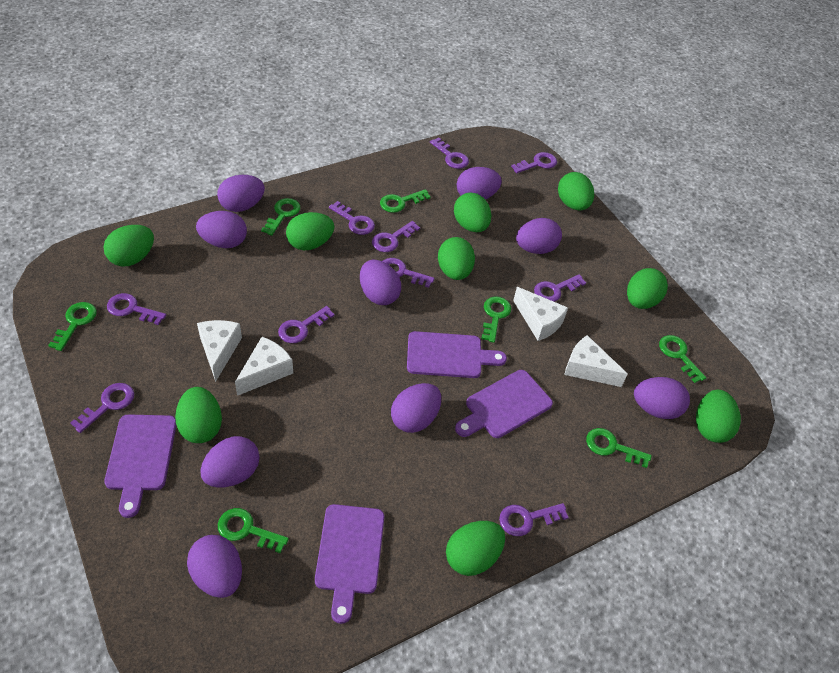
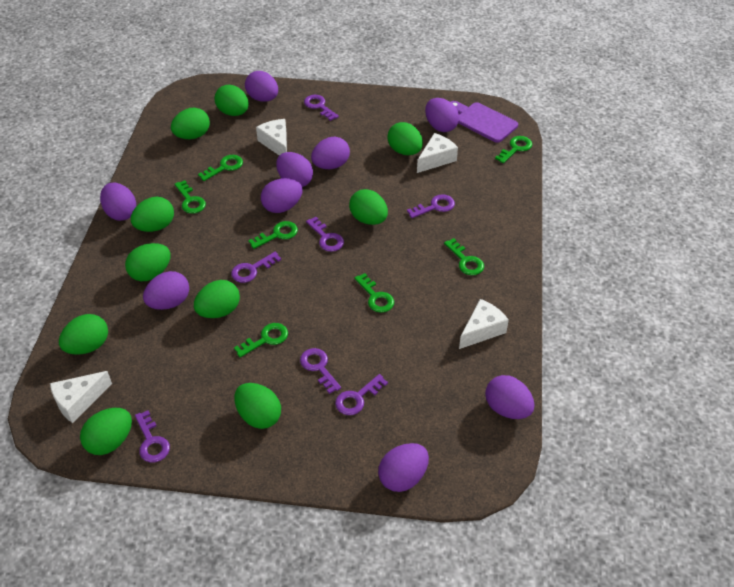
green egg: 9 -> 10
purple cutting board: 4 -> 1
purple key: 10 -> 7

